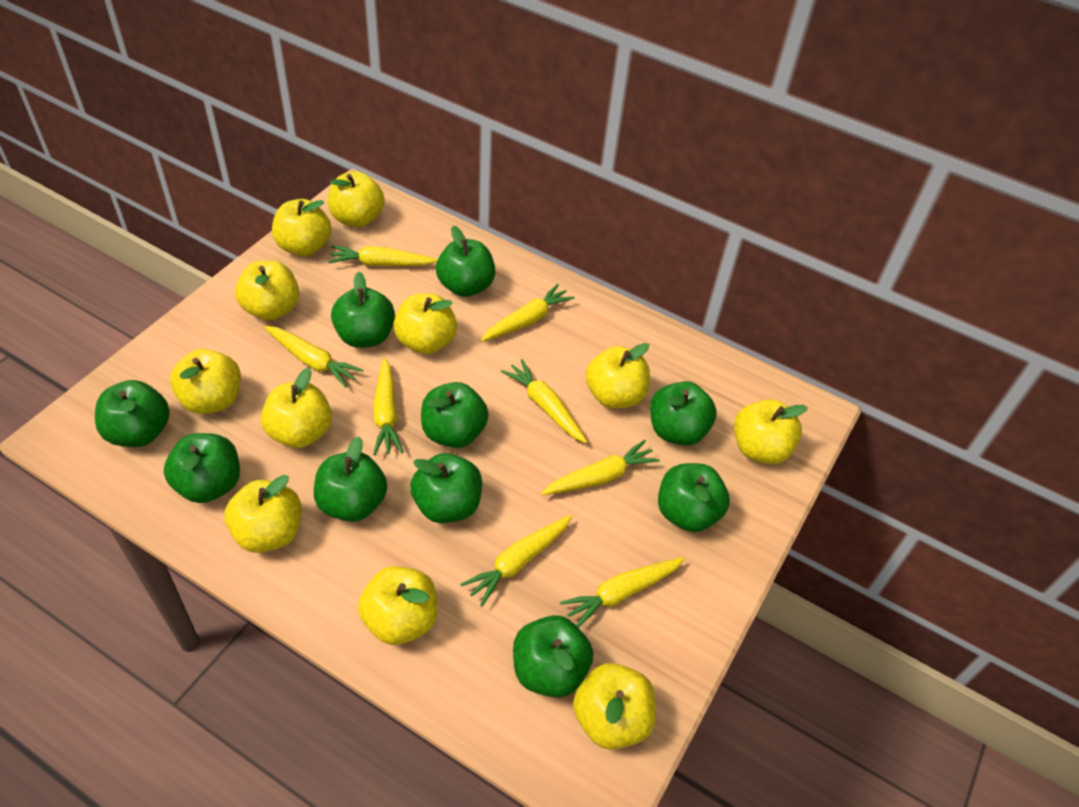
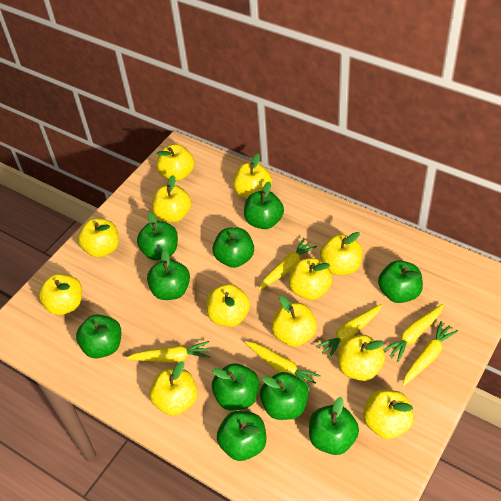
yellow apple: 11 -> 12
yellow carrot: 8 -> 6

